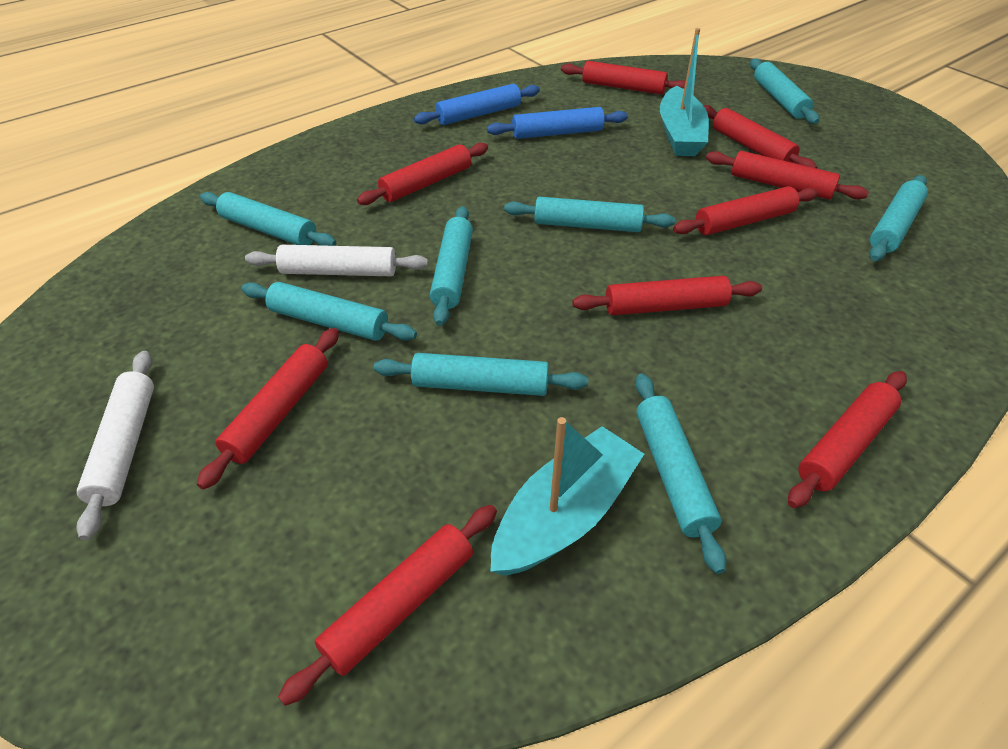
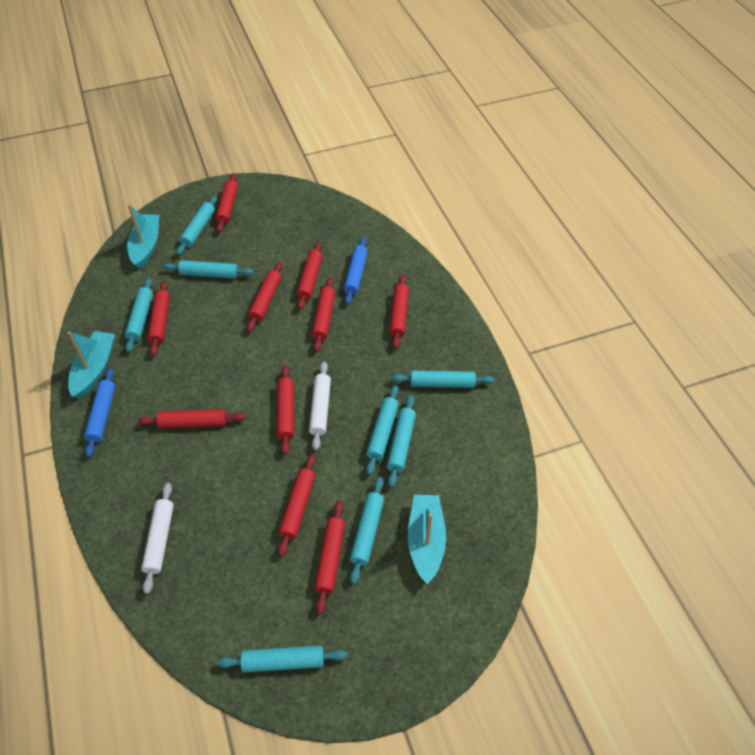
red rolling pin: 9 -> 10
turquoise boat: 2 -> 3

